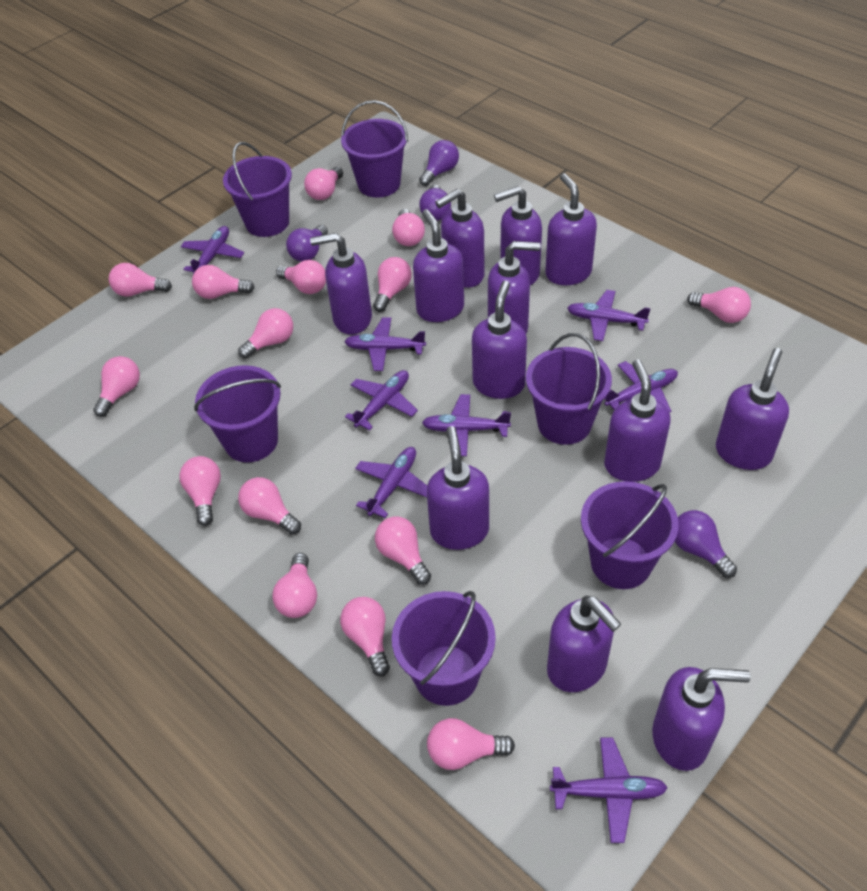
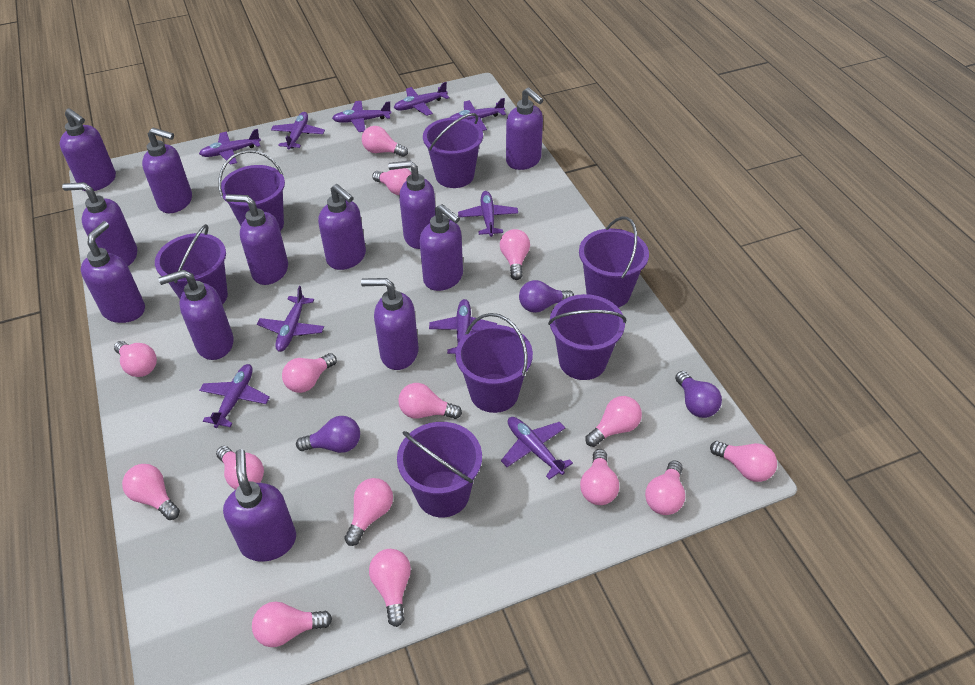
purple bucket: 6 -> 7
purple light bulb: 4 -> 3
purple plane: 8 -> 10

